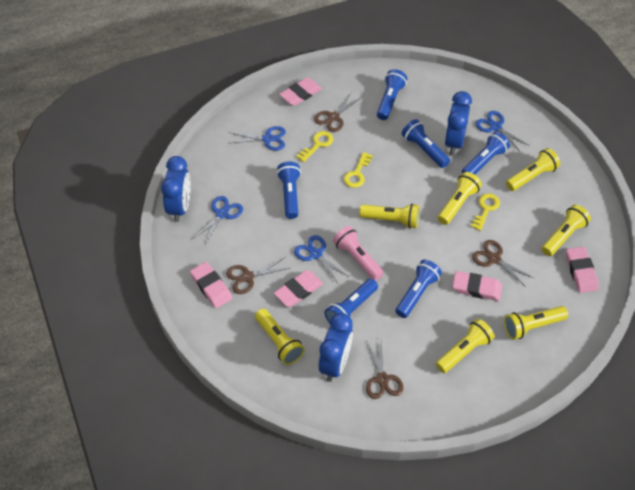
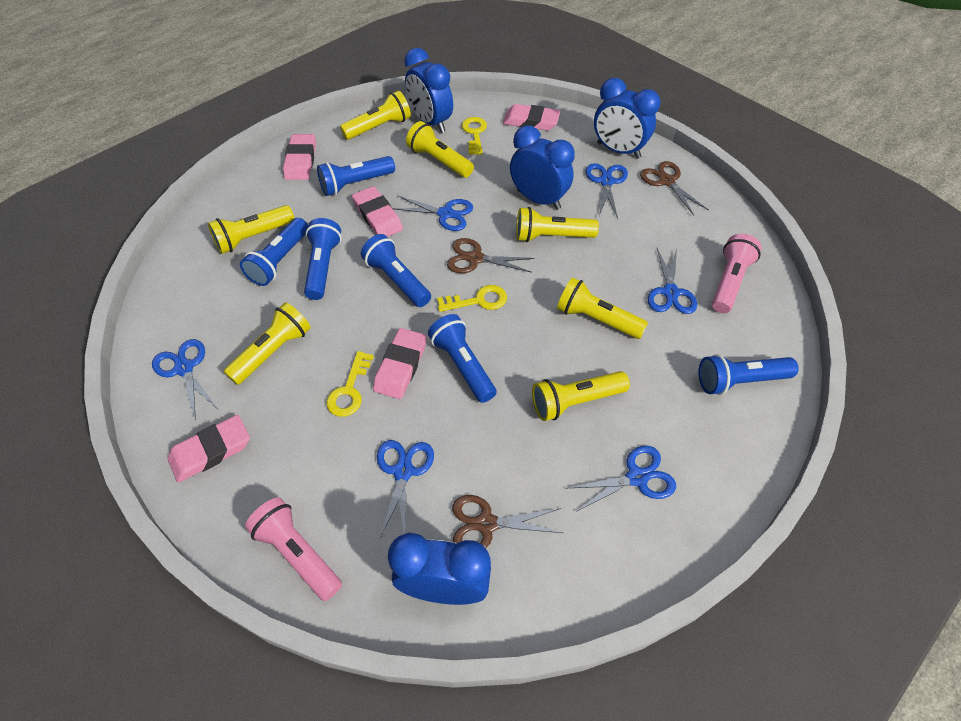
blue clock: 3 -> 4
blue scissors: 4 -> 6
brown scissors: 4 -> 3
pink flashlight: 1 -> 2

